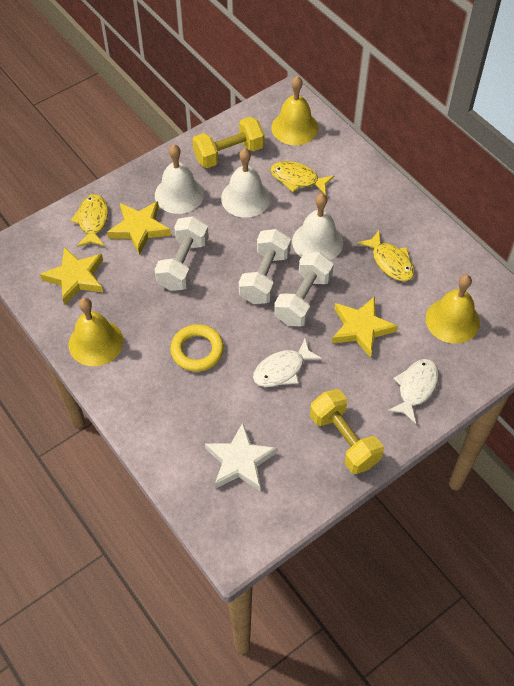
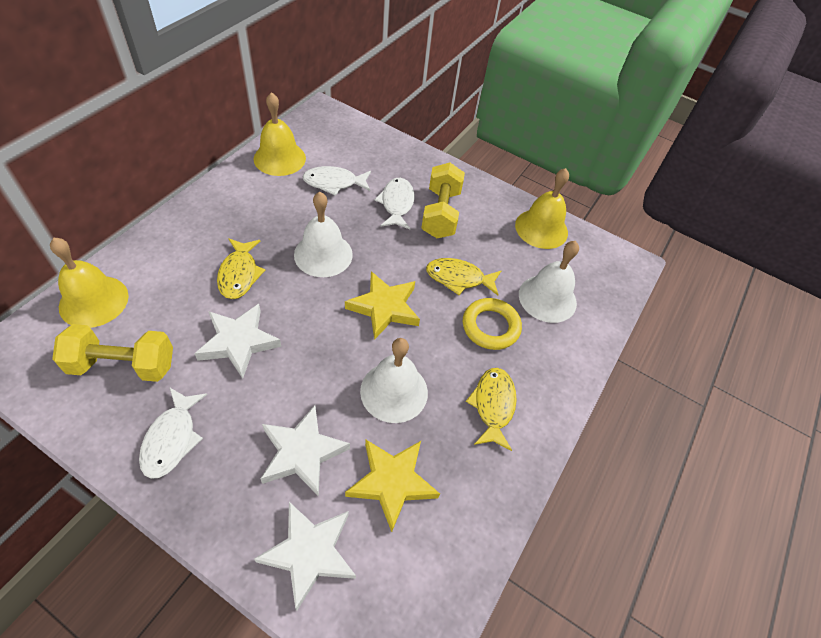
white dumbbell: 3 -> 0
white fish: 2 -> 3
white star: 1 -> 3
yellow star: 3 -> 2

